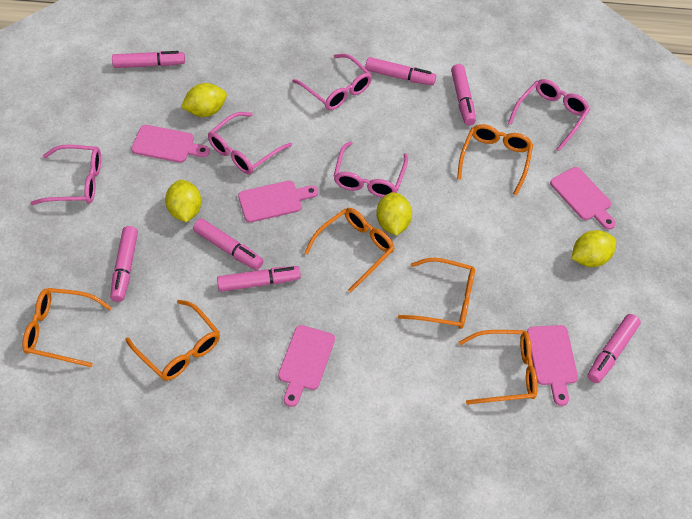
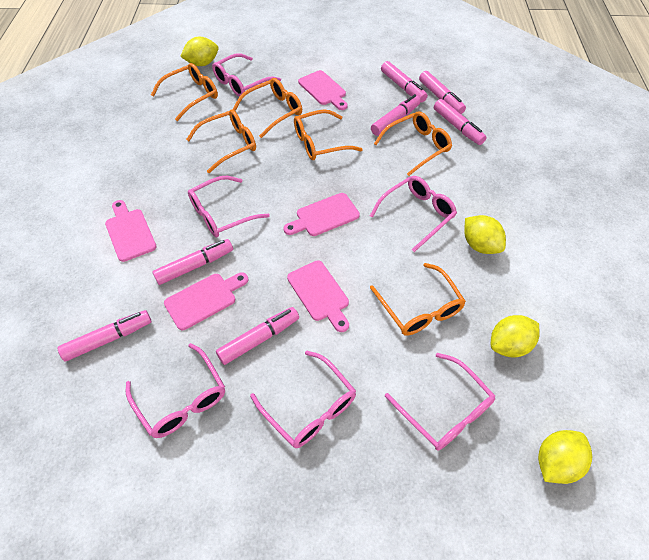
pink glasses: 5 -> 6

